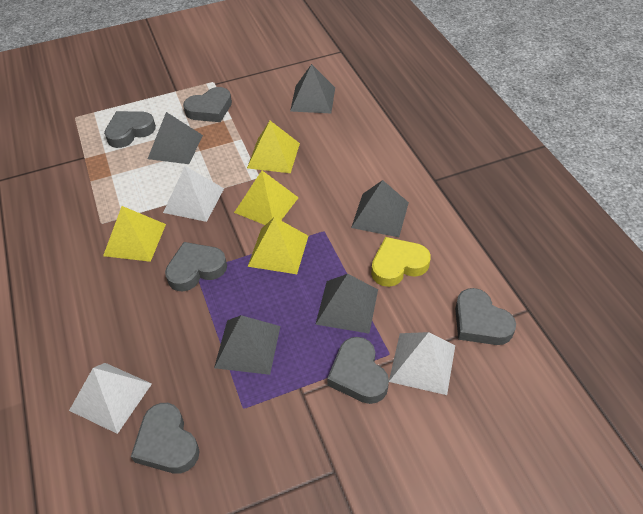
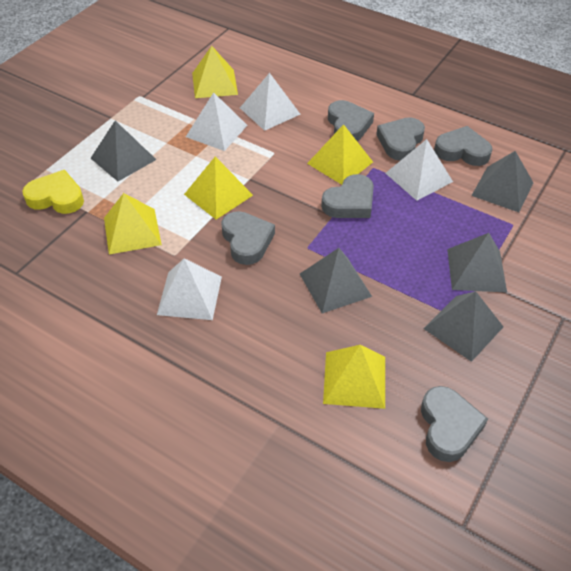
white pyramid: 3 -> 4
yellow pyramid: 4 -> 5

